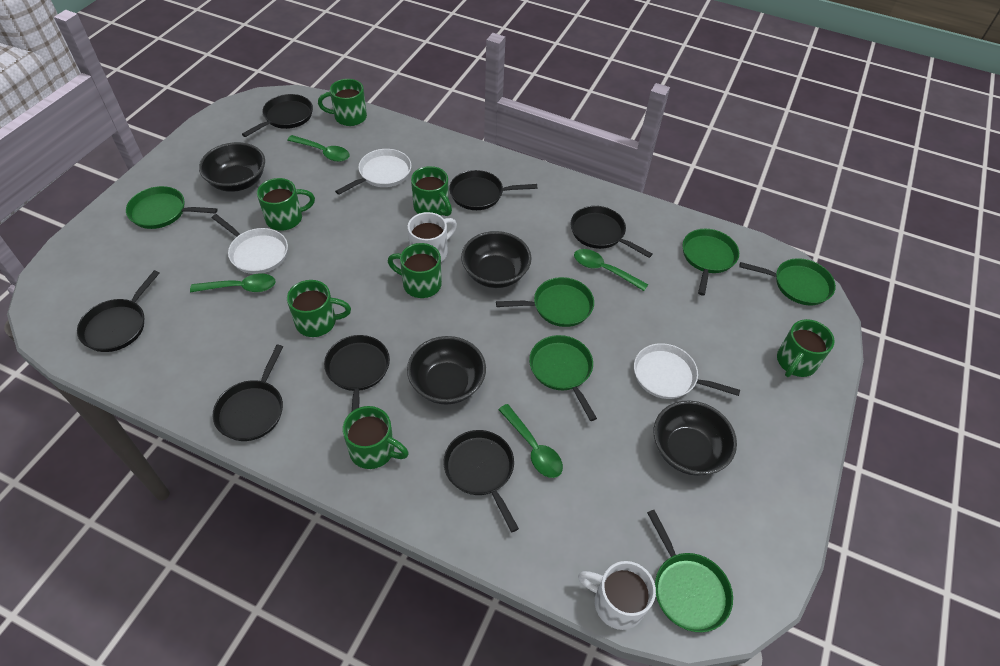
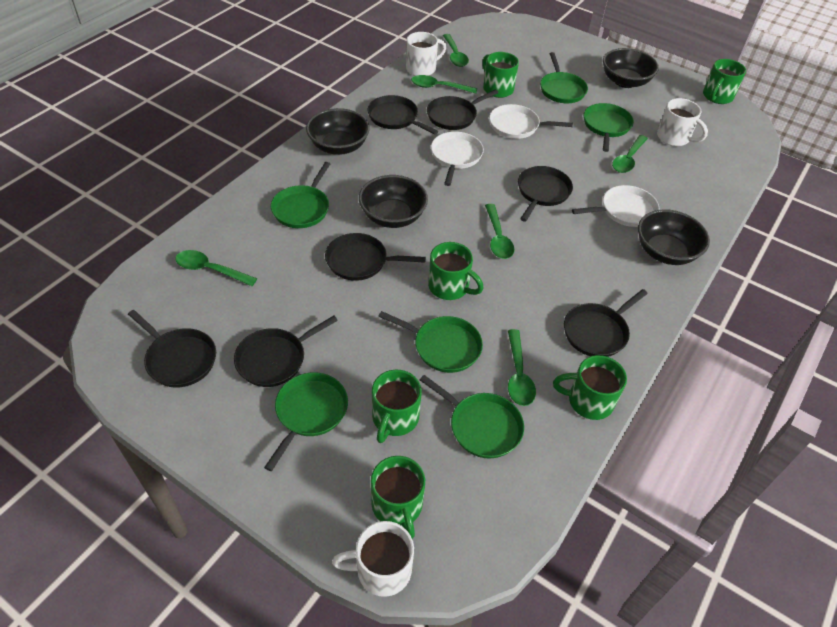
green mug: 7 -> 6
green spoon: 4 -> 6
white mug: 2 -> 3

